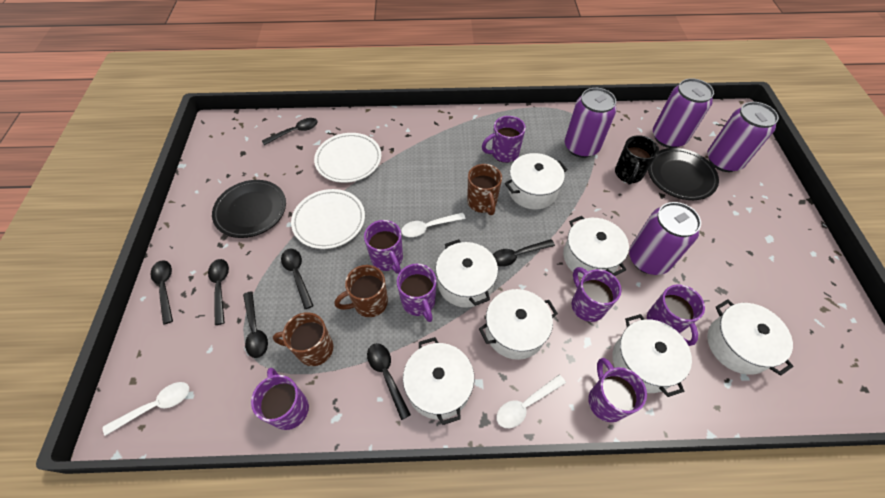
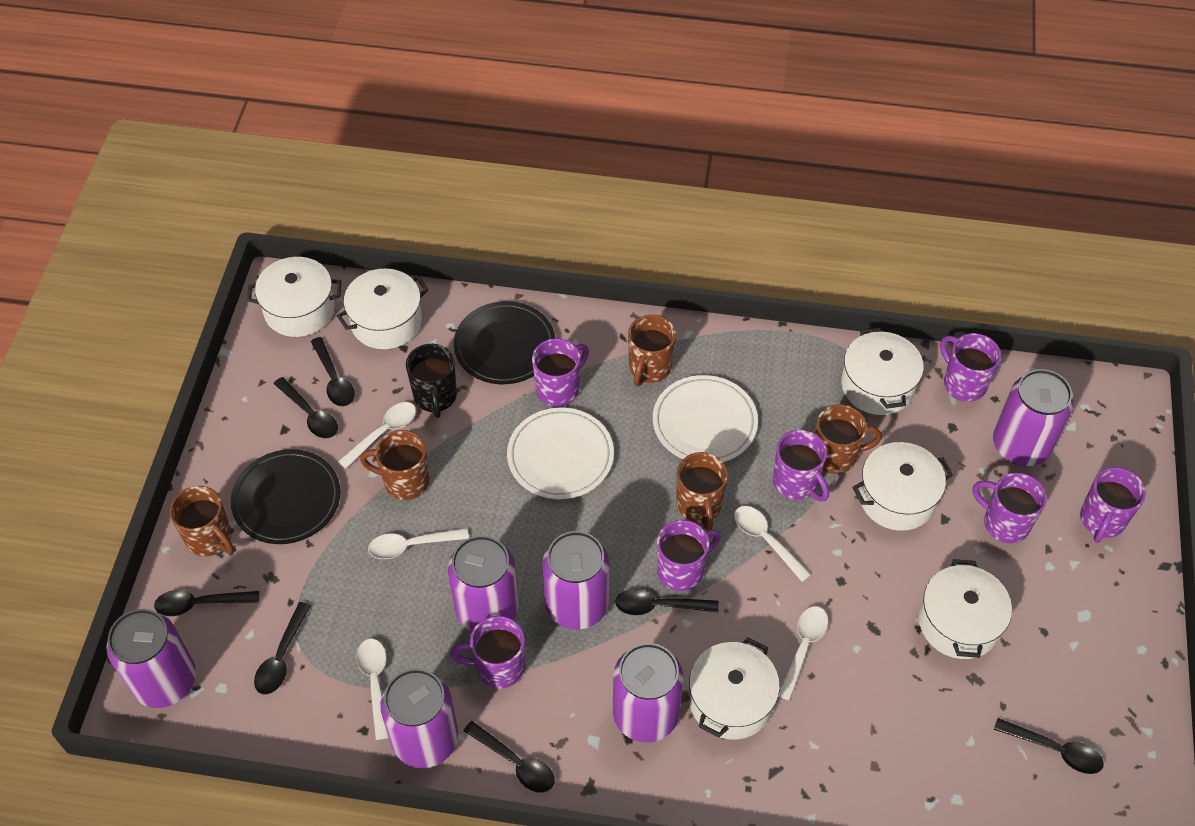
brown mug: 3 -> 5
purple can: 4 -> 6
white pot: 7 -> 6
white spoon: 3 -> 5

